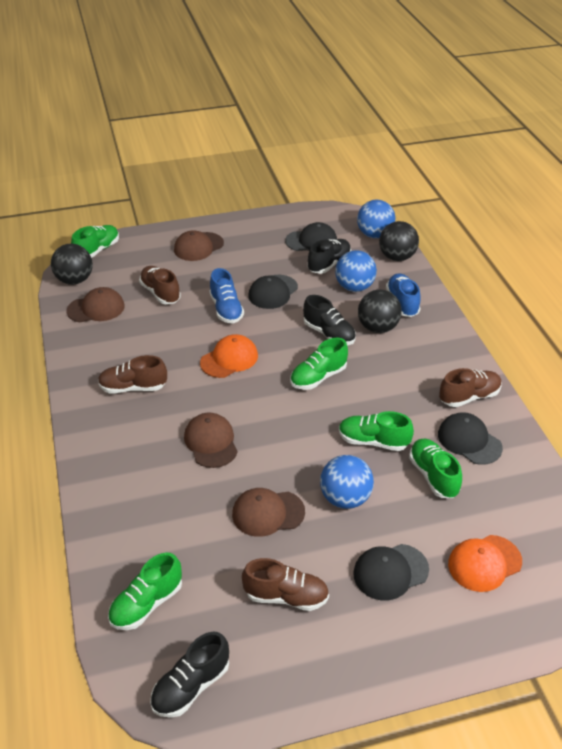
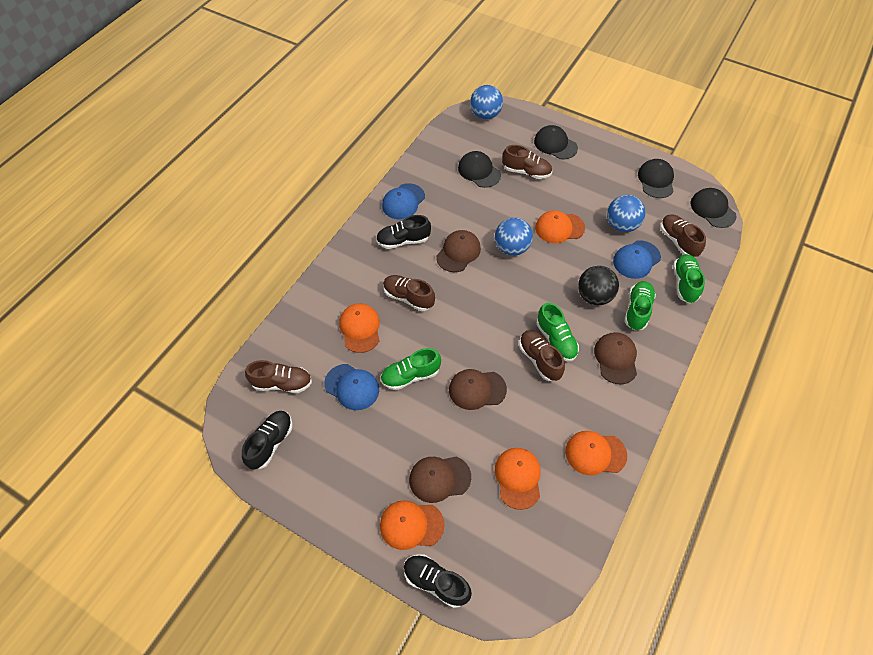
black ball: 3 -> 1
blue cap: 0 -> 3
blue shoe: 2 -> 0
brown shoe: 4 -> 5
green shoe: 5 -> 4
orange cap: 2 -> 5

